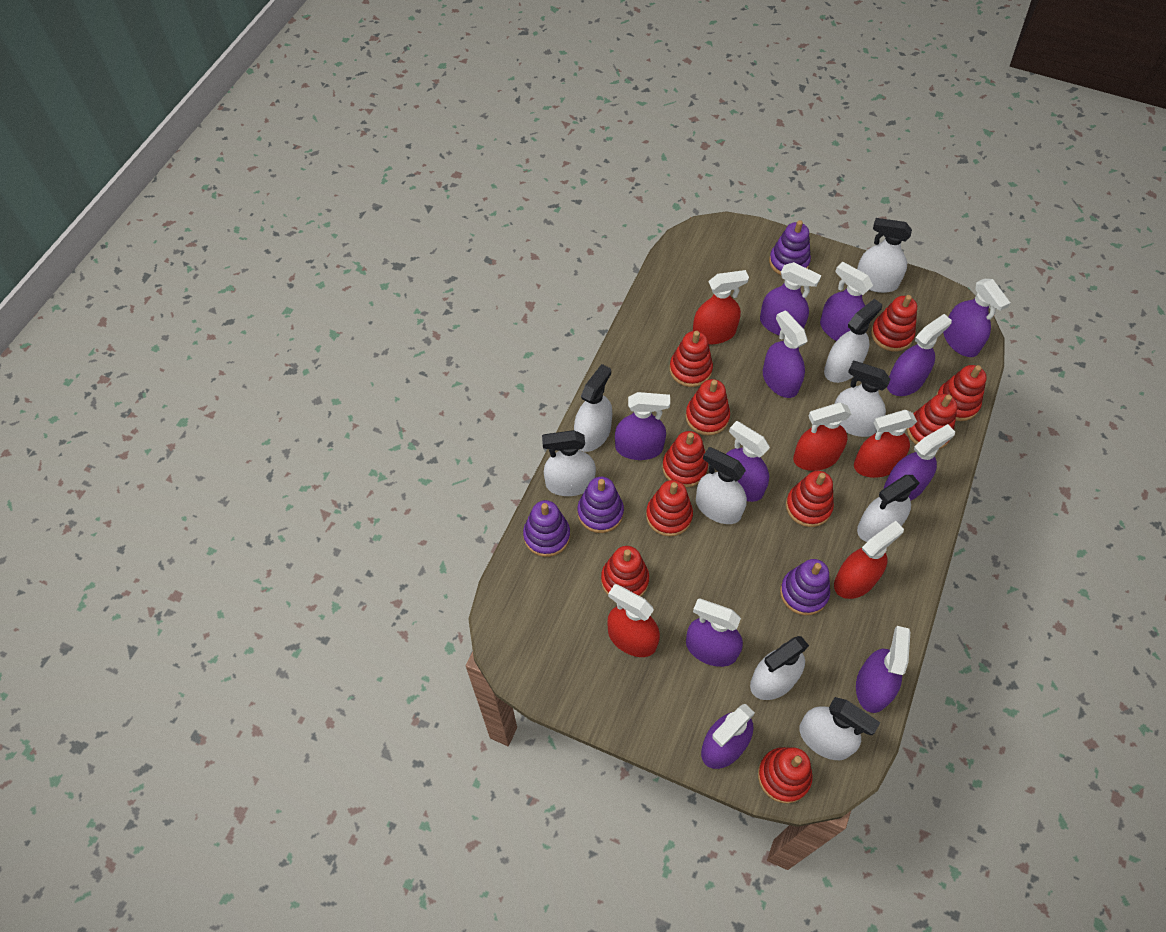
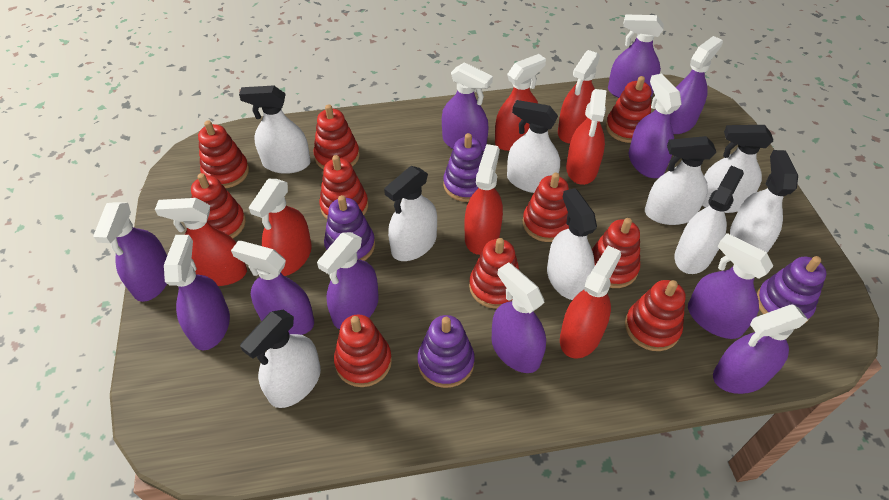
red spray bottle: 5 -> 7

